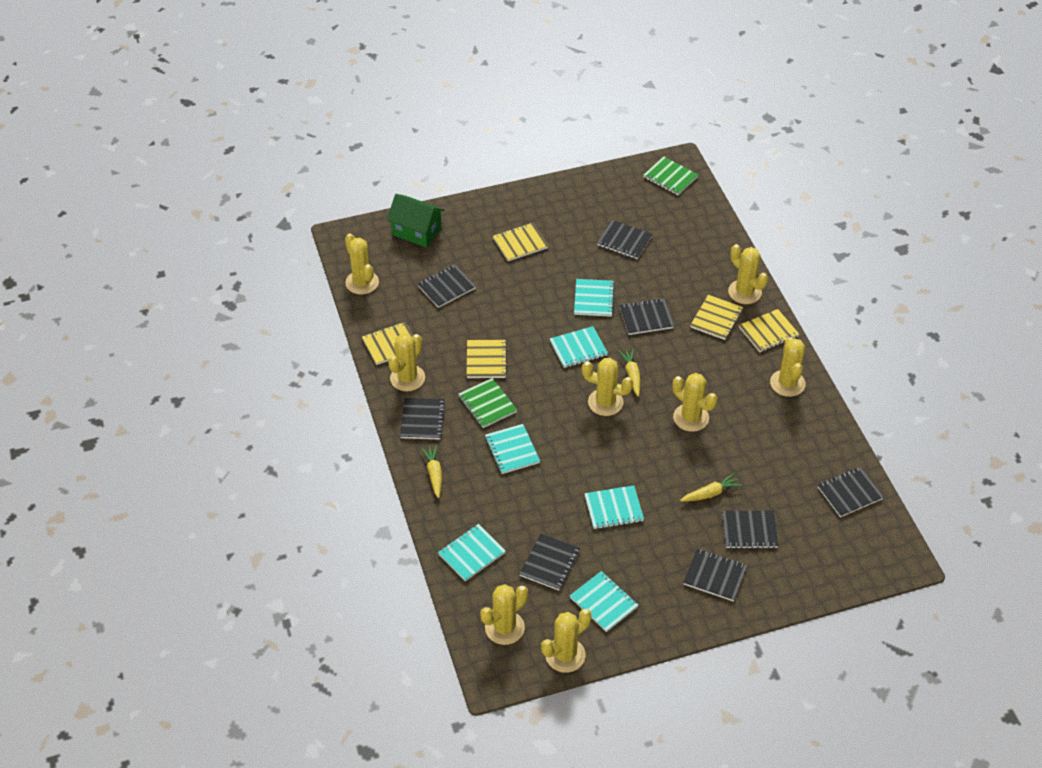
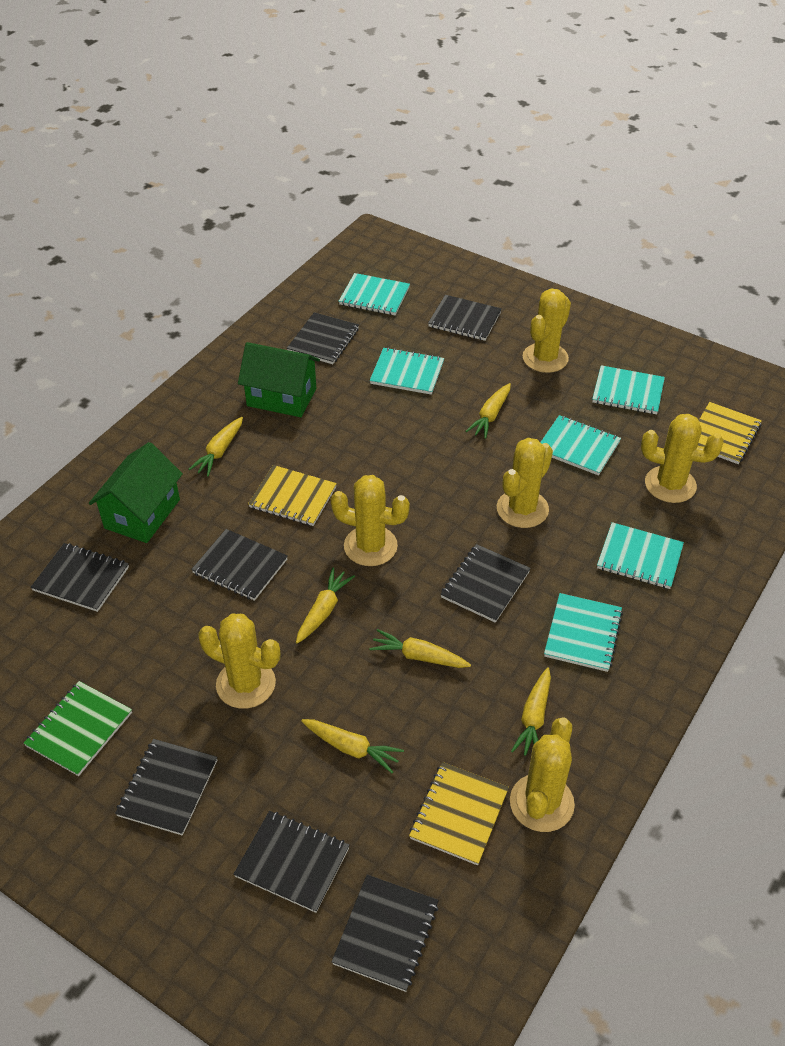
green house: 1 -> 2
green notebook: 2 -> 1
yellow cactus: 8 -> 6
yellow carrot: 3 -> 6
yellow notebook: 5 -> 3

